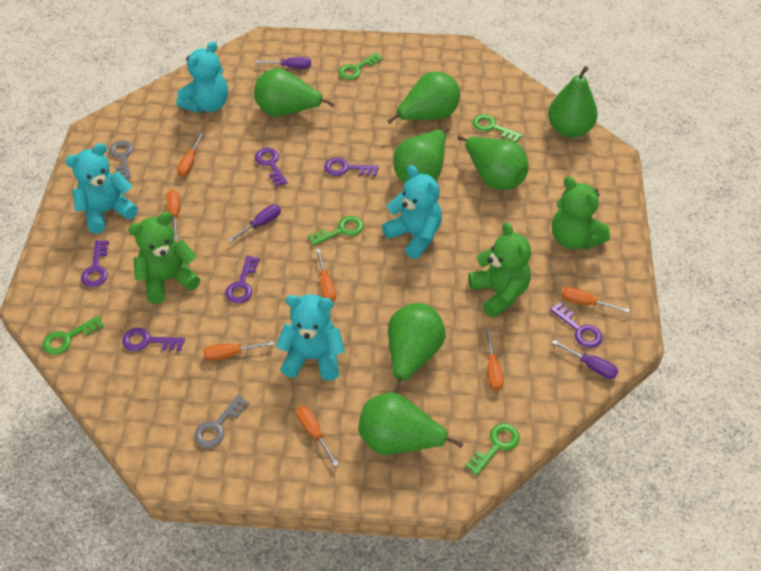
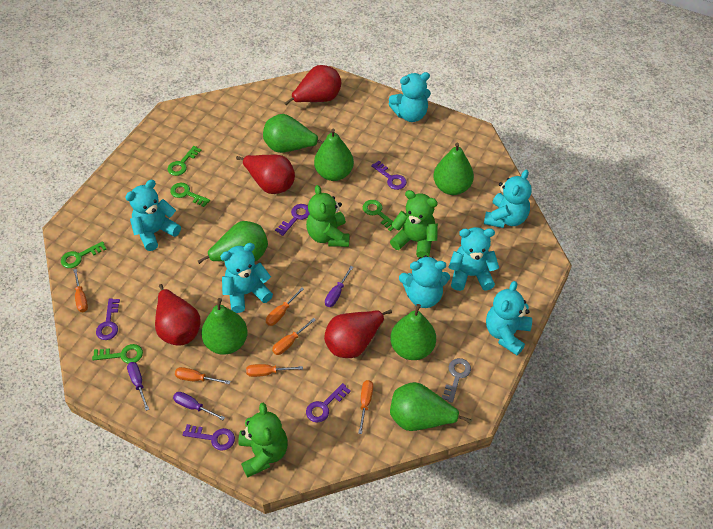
grey key: 2 -> 1
orange screwdriver: 7 -> 6
purple key: 6 -> 5
red pear: 0 -> 4
turquoise teddy bear: 4 -> 7

